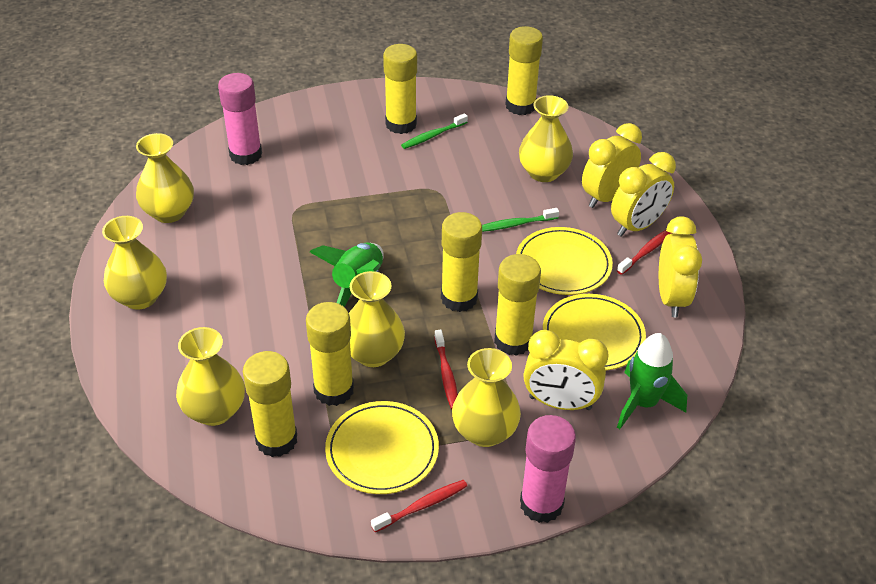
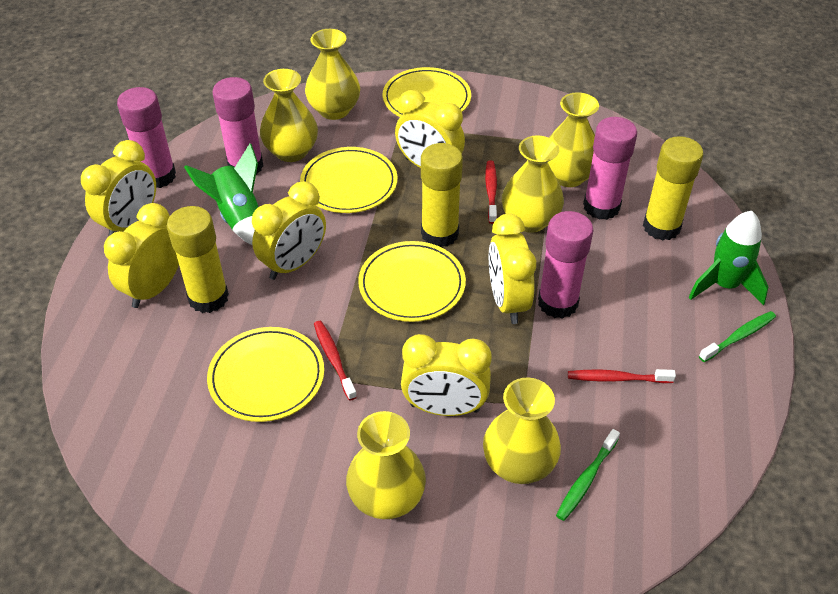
pink glue stick: 2 -> 4
yellow clock: 4 -> 6
yellow glue stick: 6 -> 3
yellow plate: 3 -> 4

